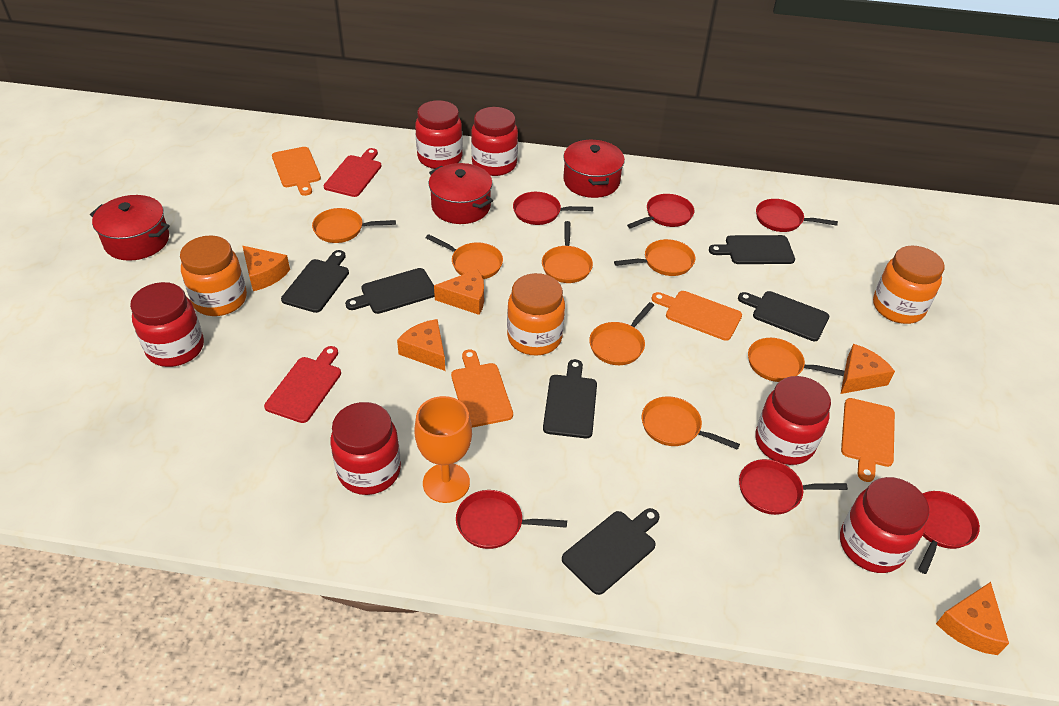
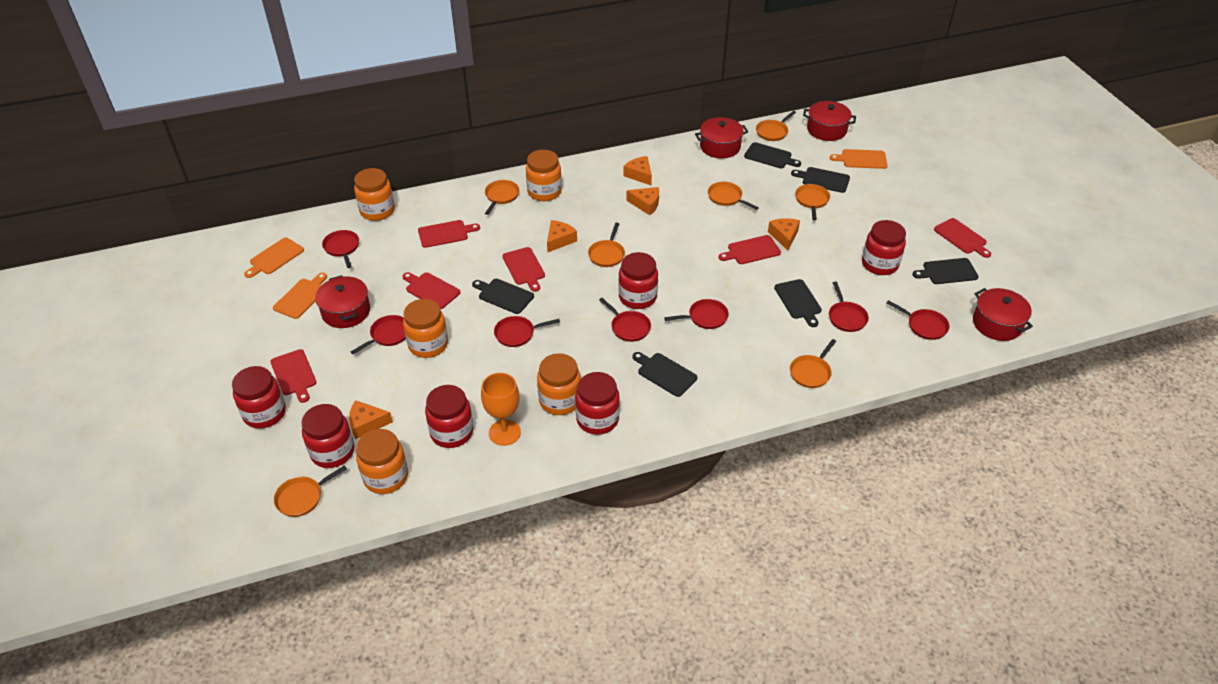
orange cutting board: 4 -> 3
orange jar: 3 -> 5
red cutting board: 2 -> 6
red pan: 6 -> 7
red pot: 3 -> 4

